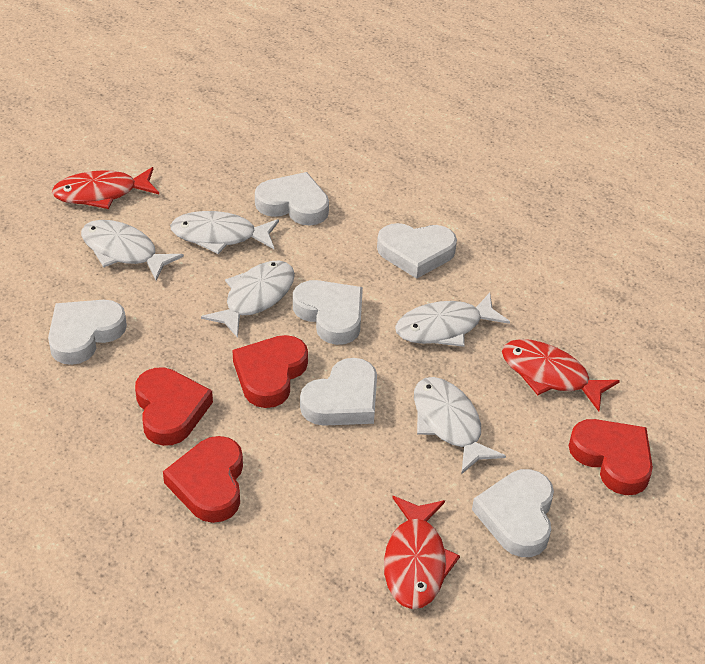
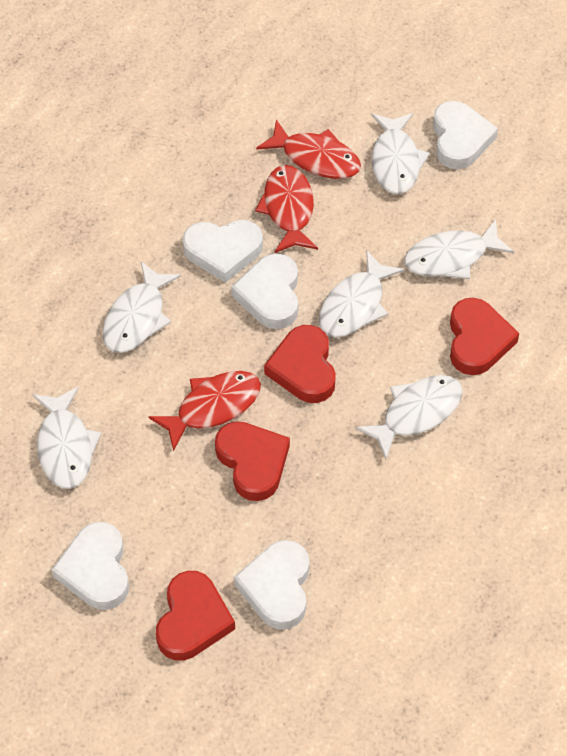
white fish: 5 -> 6
white heart: 6 -> 5

